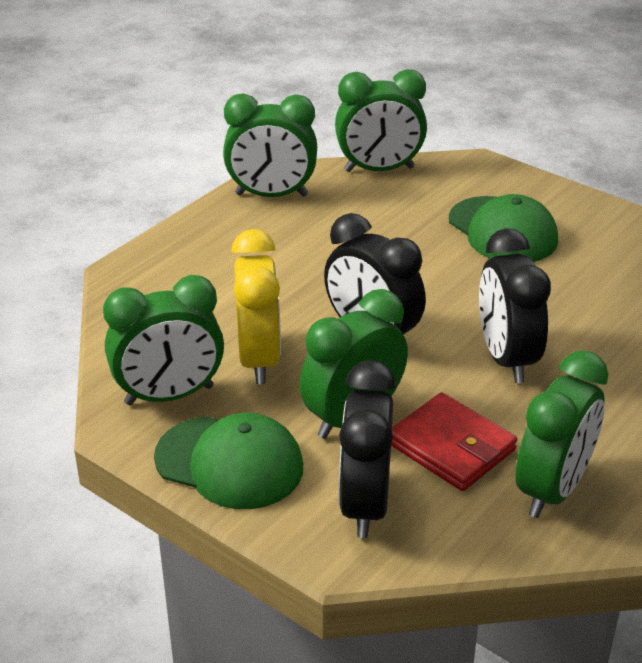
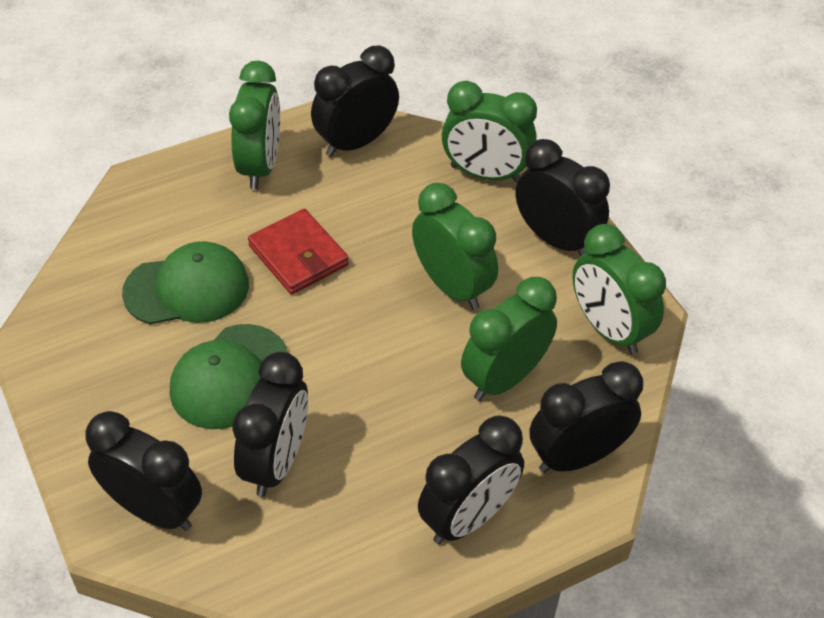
black clock: 3 -> 6
yellow clock: 1 -> 0

